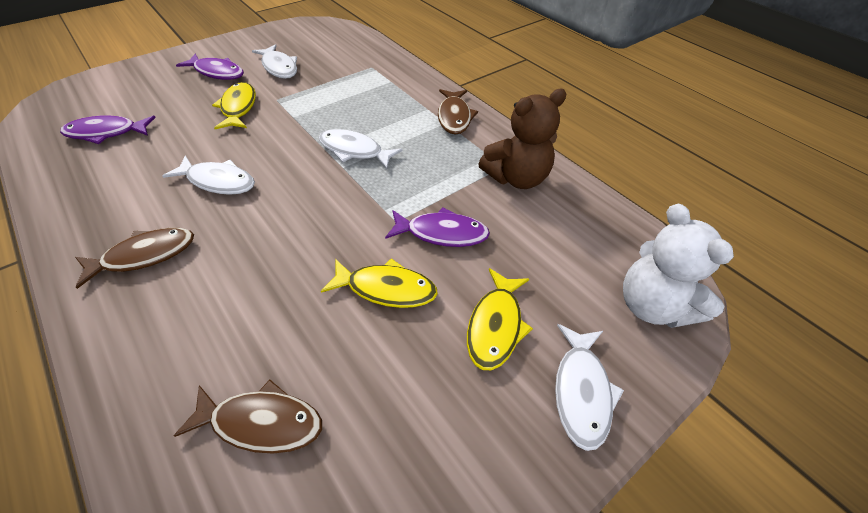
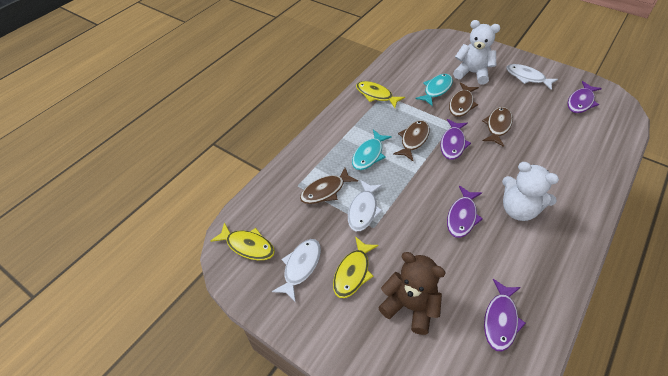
brown fish: 3 -> 4
purple fish: 3 -> 4
turquoise fish: 0 -> 2
white fish: 4 -> 3
white teddy bear: 1 -> 2

